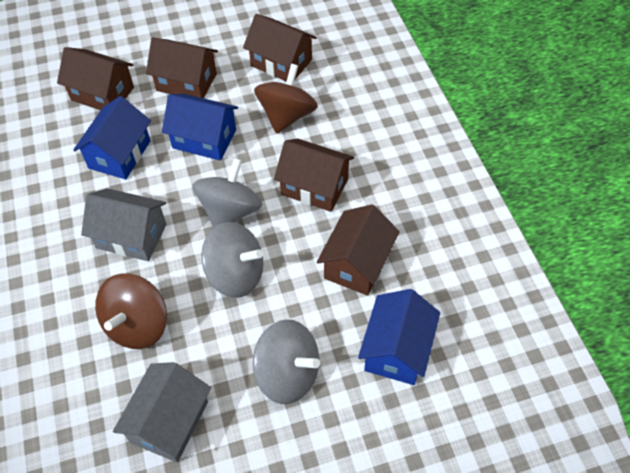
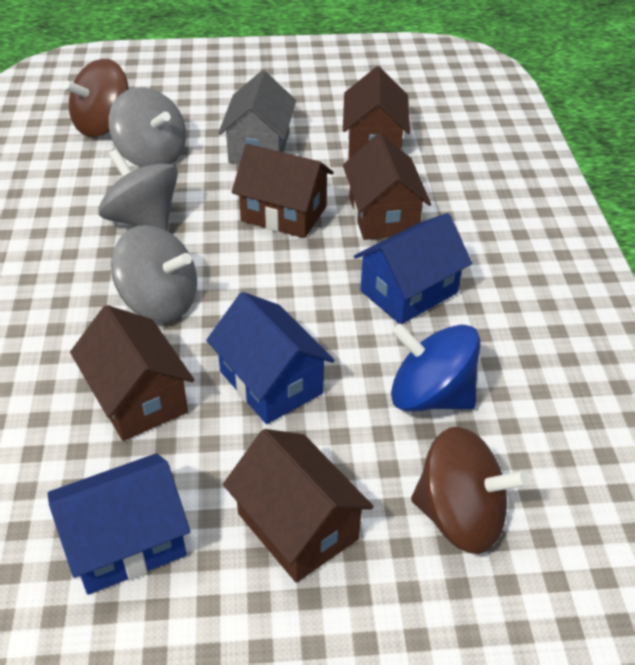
blue spinning top: 0 -> 1
grey house: 2 -> 1

